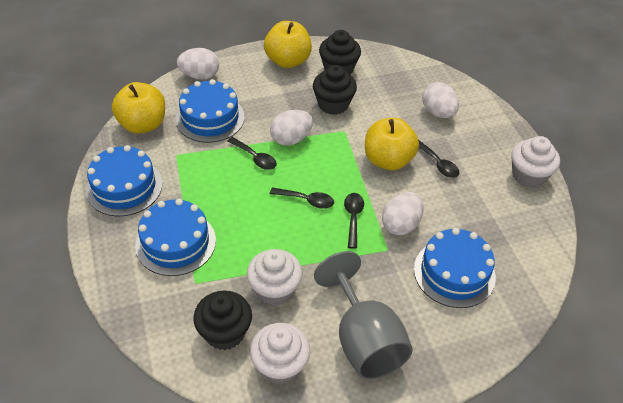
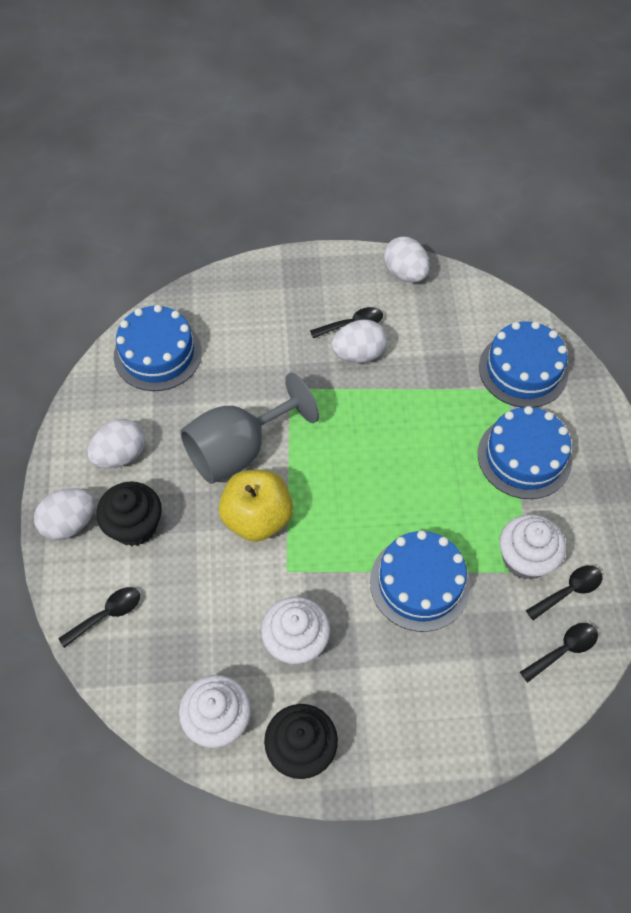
black cupcake: 3 -> 2
yellow apple: 3 -> 1

